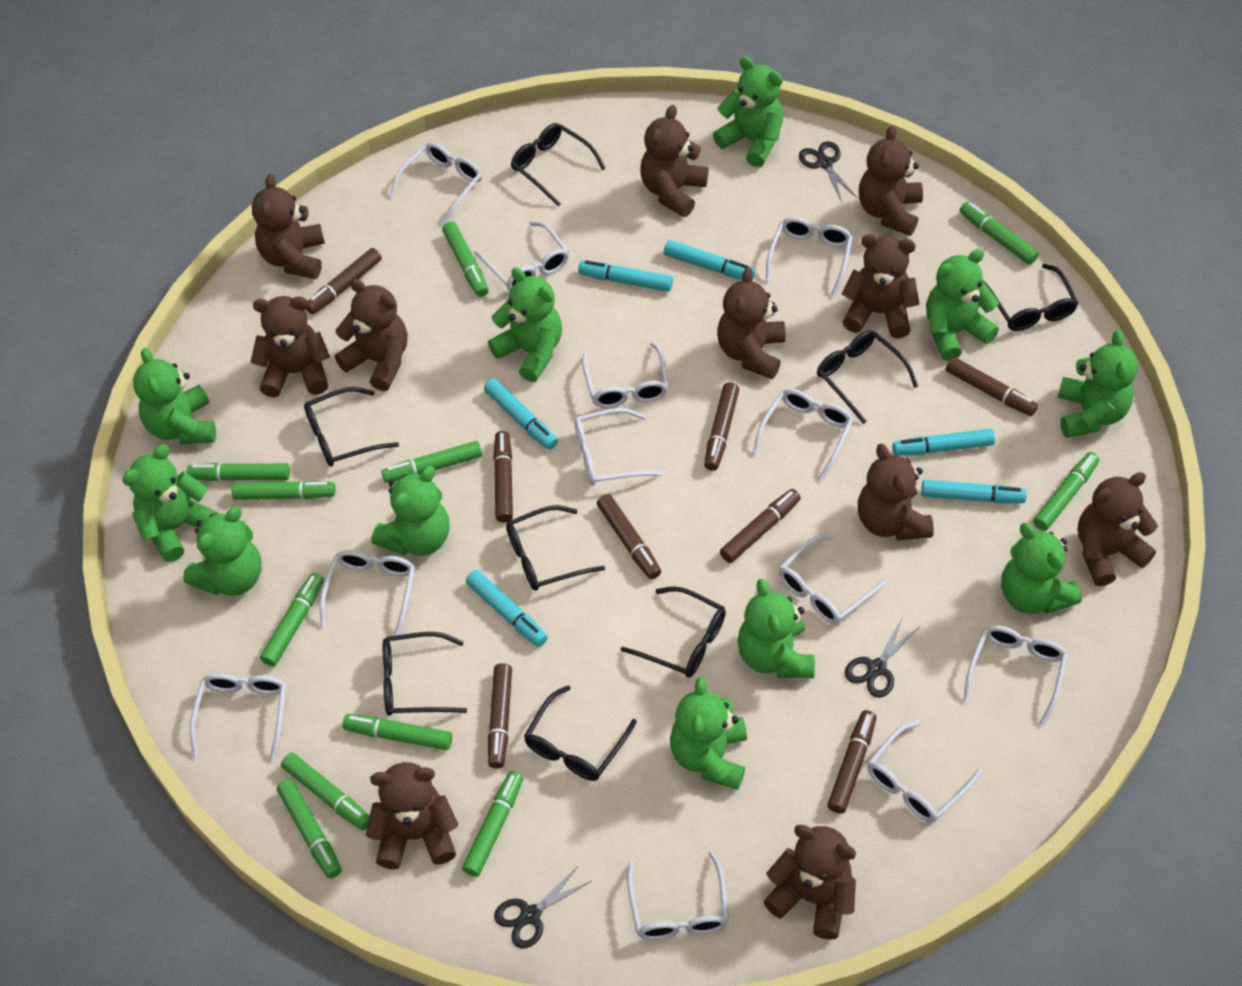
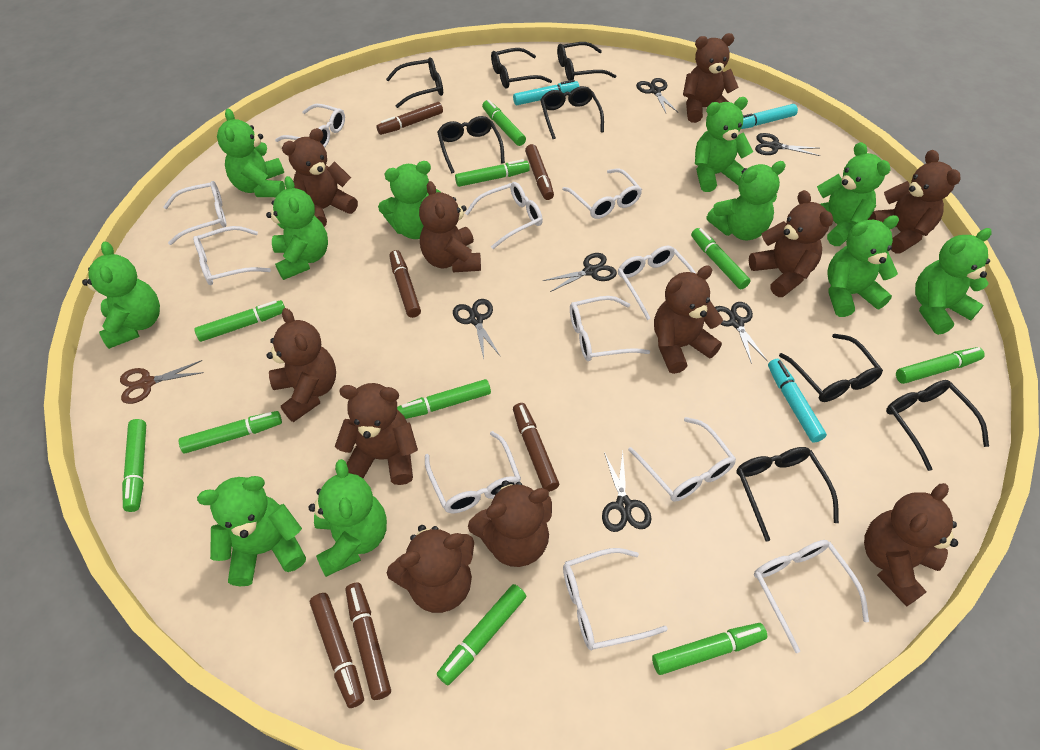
black scissors: 3 -> 6
brown marker: 8 -> 6
brown scissors: 0 -> 1
green marker: 11 -> 10
turquoise marker: 6 -> 3
white glasses: 12 -> 11

